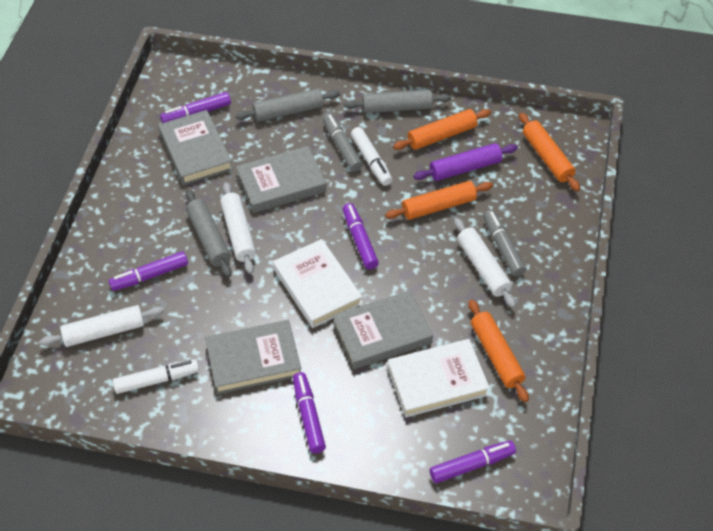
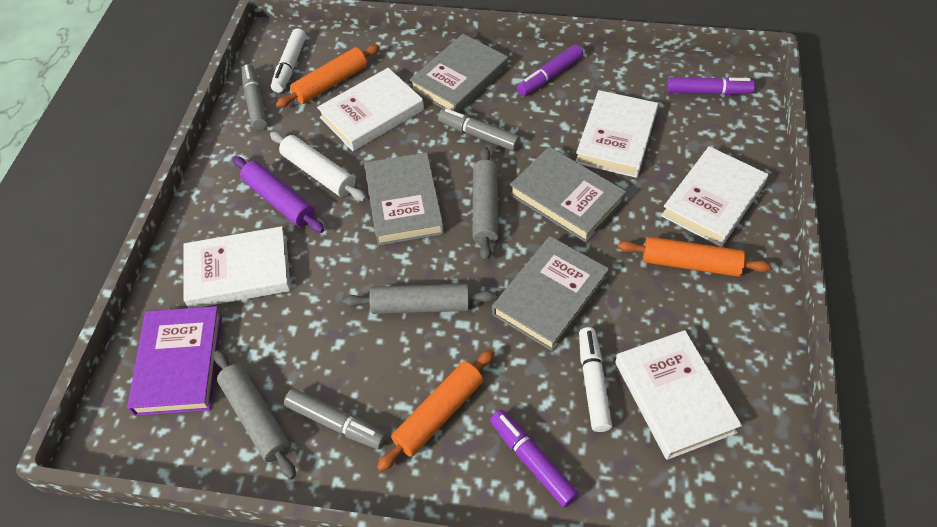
grey marker: 2 -> 3
orange rolling pin: 4 -> 3
purple book: 0 -> 1
purple marker: 5 -> 3
white book: 2 -> 5
white rolling pin: 3 -> 1

